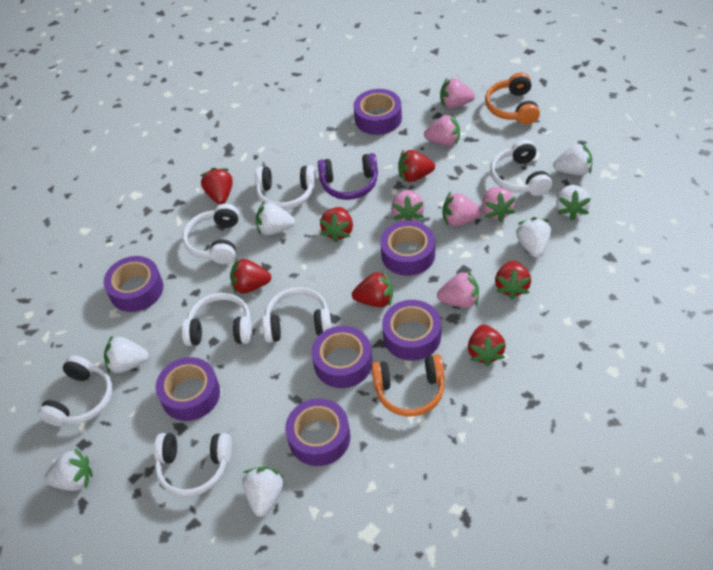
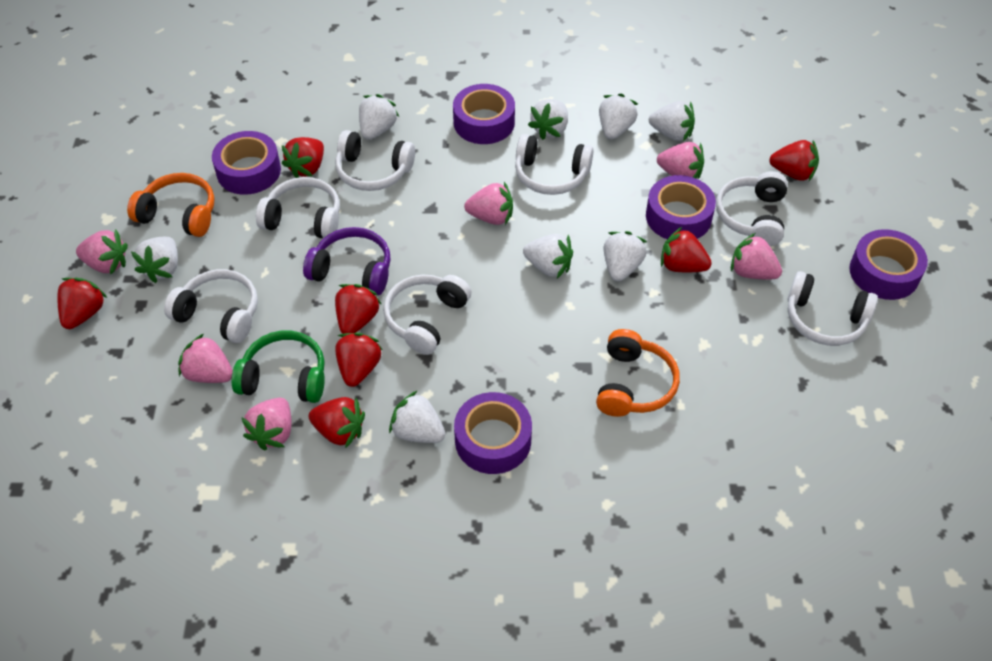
green headphones: 0 -> 1
purple tape: 7 -> 5
white strawberry: 7 -> 8

